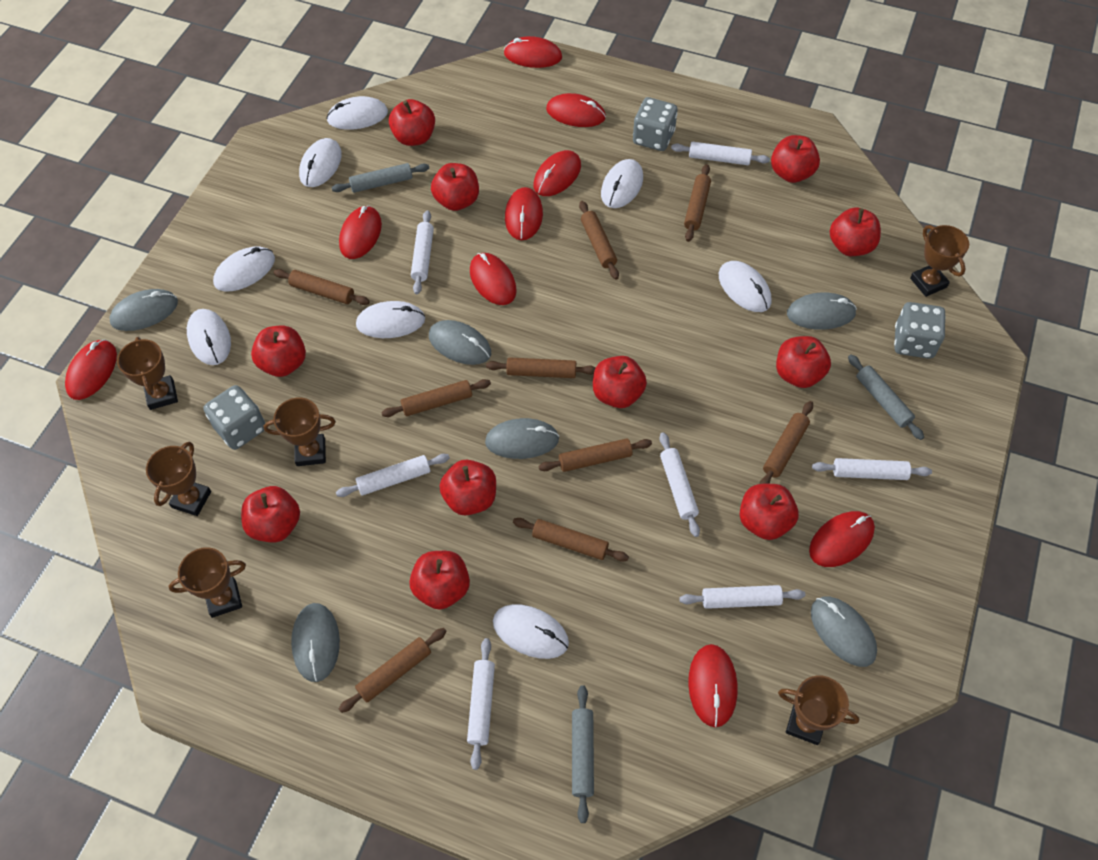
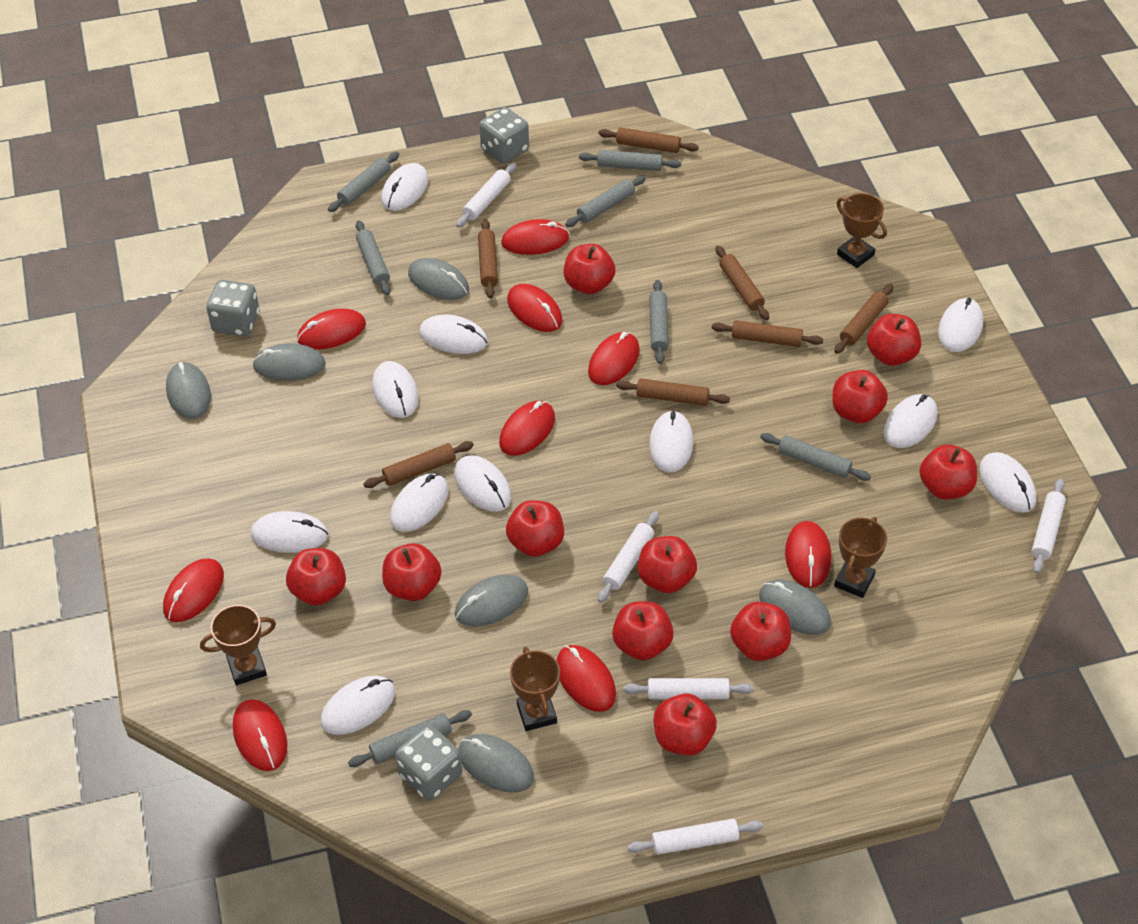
brown rolling pin: 9 -> 7
brown trophy: 6 -> 4
grey rolling pin: 3 -> 7
white mouse: 8 -> 11
white rolling pin: 7 -> 5

